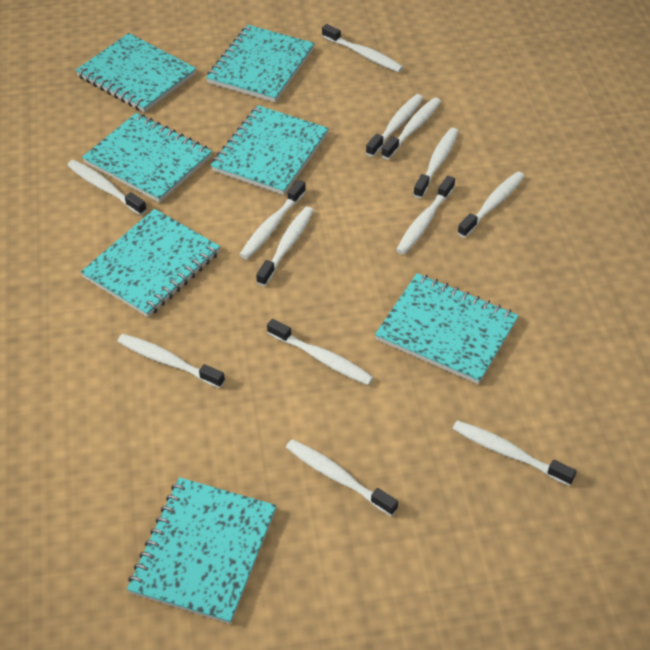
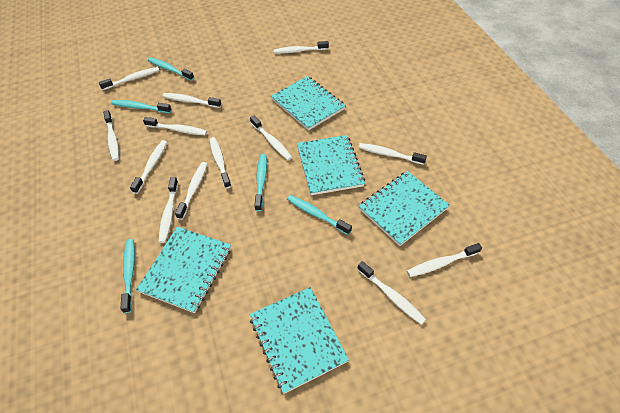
turquoise notebook: 7 -> 5
turquoise toothbrush: 0 -> 5

